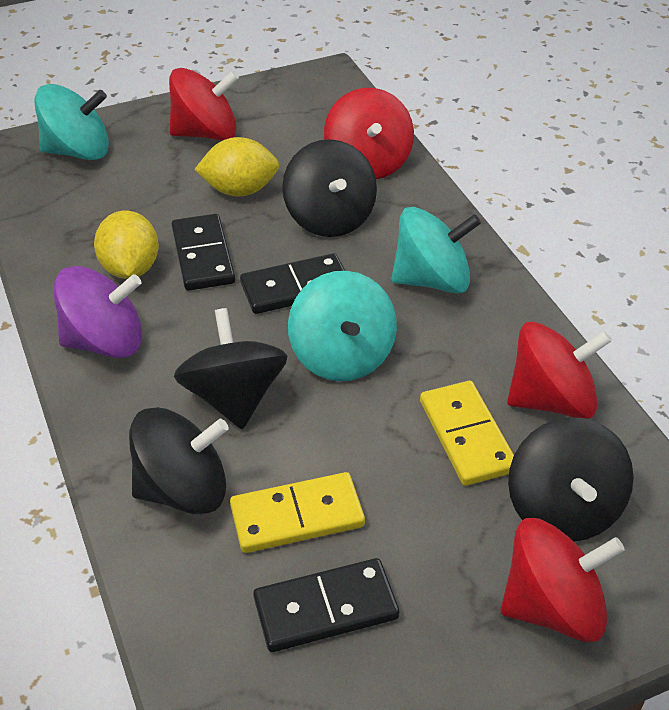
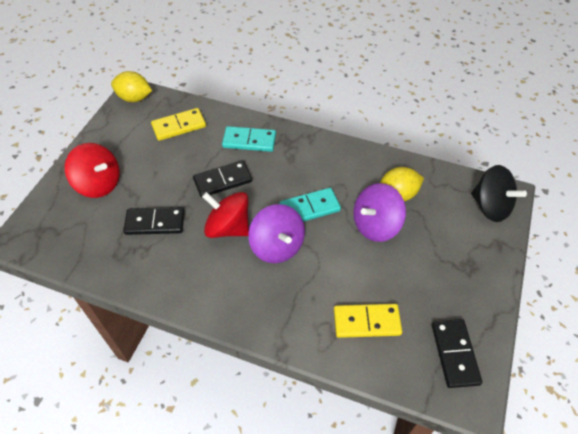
black spinning top: 4 -> 1
purple spinning top: 1 -> 2
red spinning top: 4 -> 2
turquoise domino: 0 -> 2
turquoise spinning top: 3 -> 0

